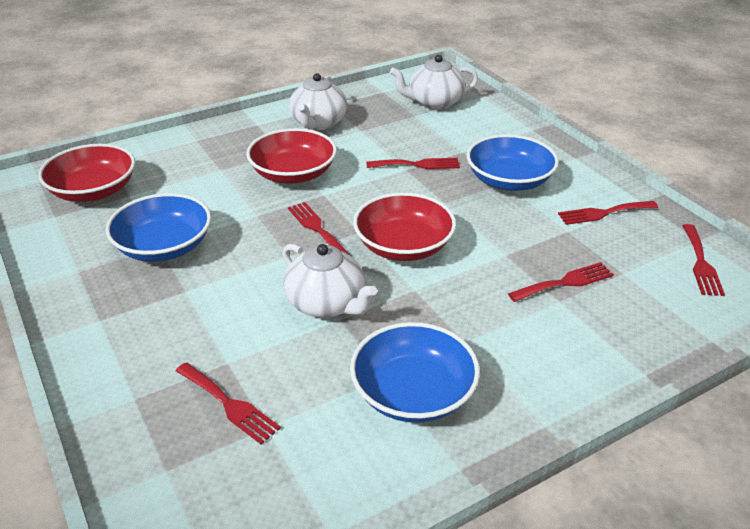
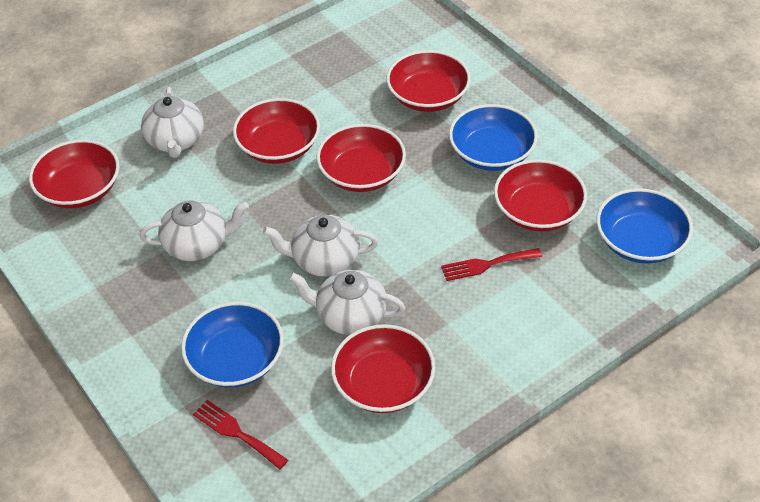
red bowl: 3 -> 6
red fork: 6 -> 2
white teapot: 3 -> 4

